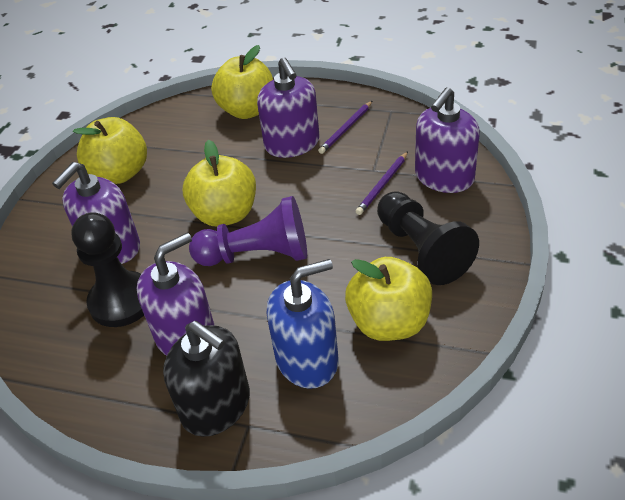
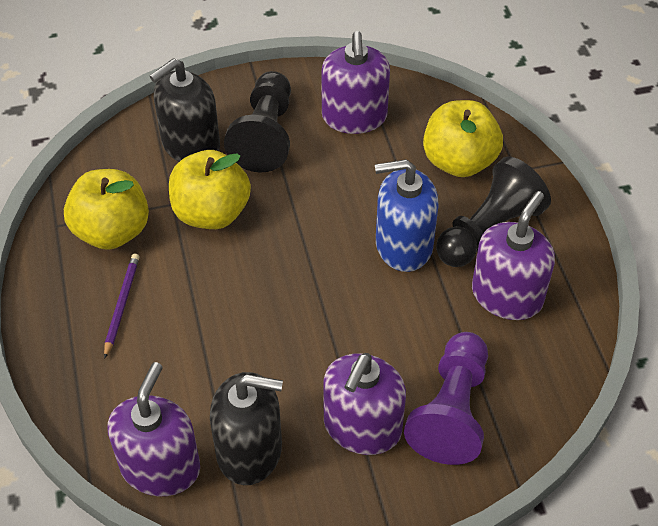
black soap dispenser: 1 -> 2
purple pencil: 2 -> 1
yellow apple: 4 -> 3

